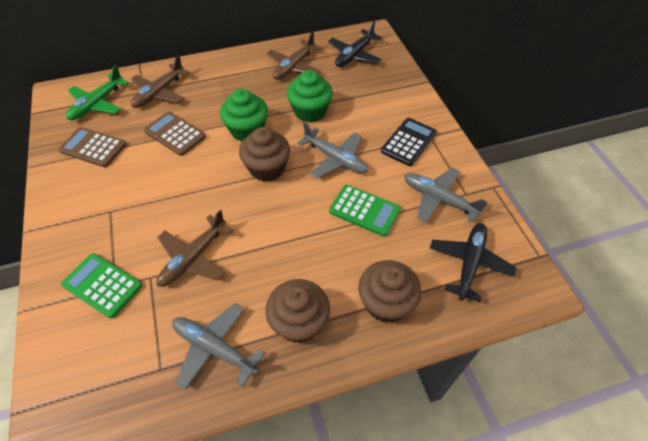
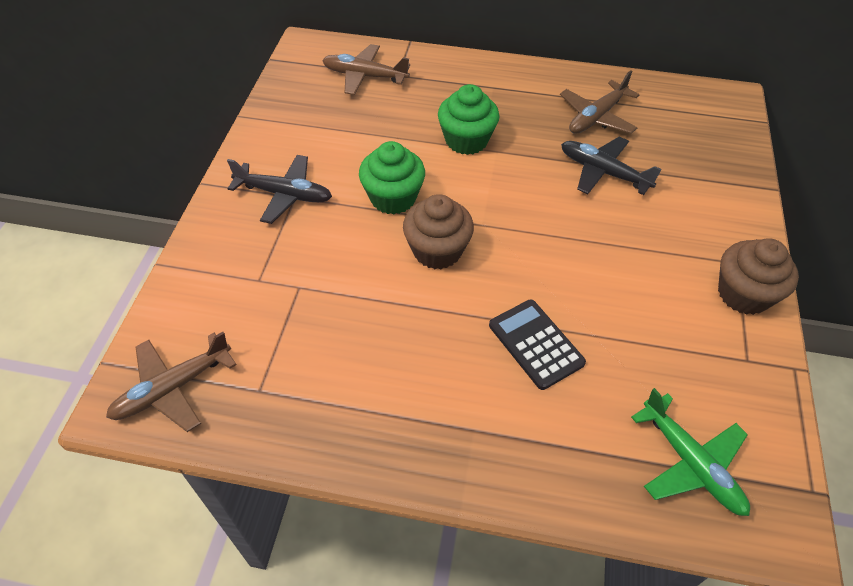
brown calculator: 2 -> 0
brown cupcake: 3 -> 2
green calculator: 2 -> 0
grey plane: 3 -> 0

